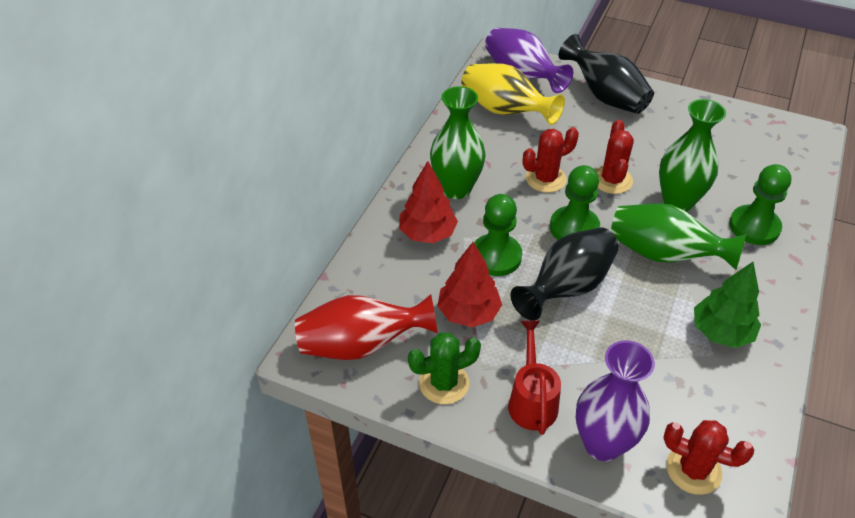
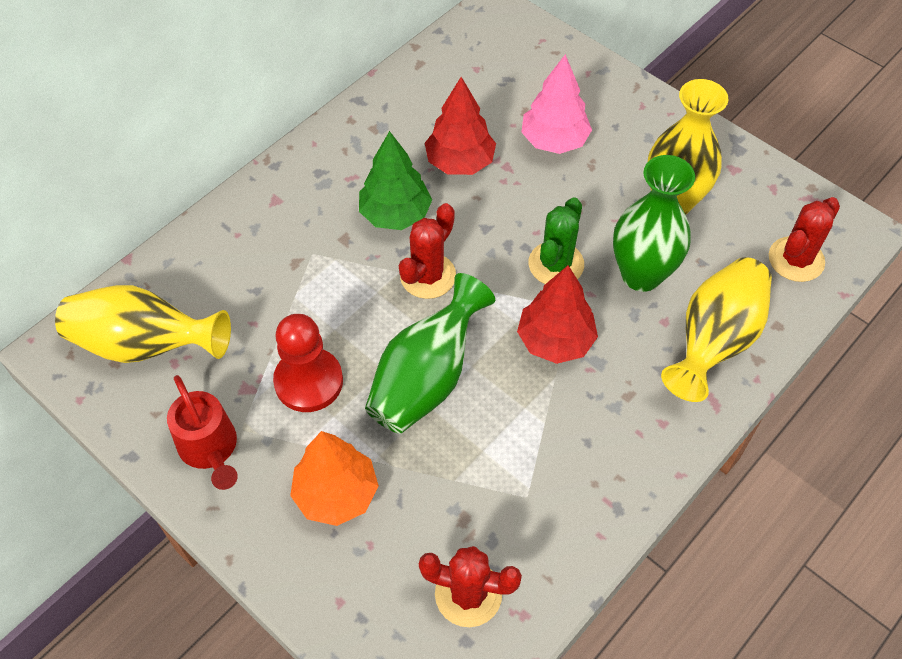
black vase: 2 -> 0
green pawn: 3 -> 0
green vase: 3 -> 2
orange tree: 0 -> 1
pink tree: 0 -> 1
purple vase: 2 -> 0
red pawn: 0 -> 1
red vase: 1 -> 0
yellow vase: 1 -> 3

